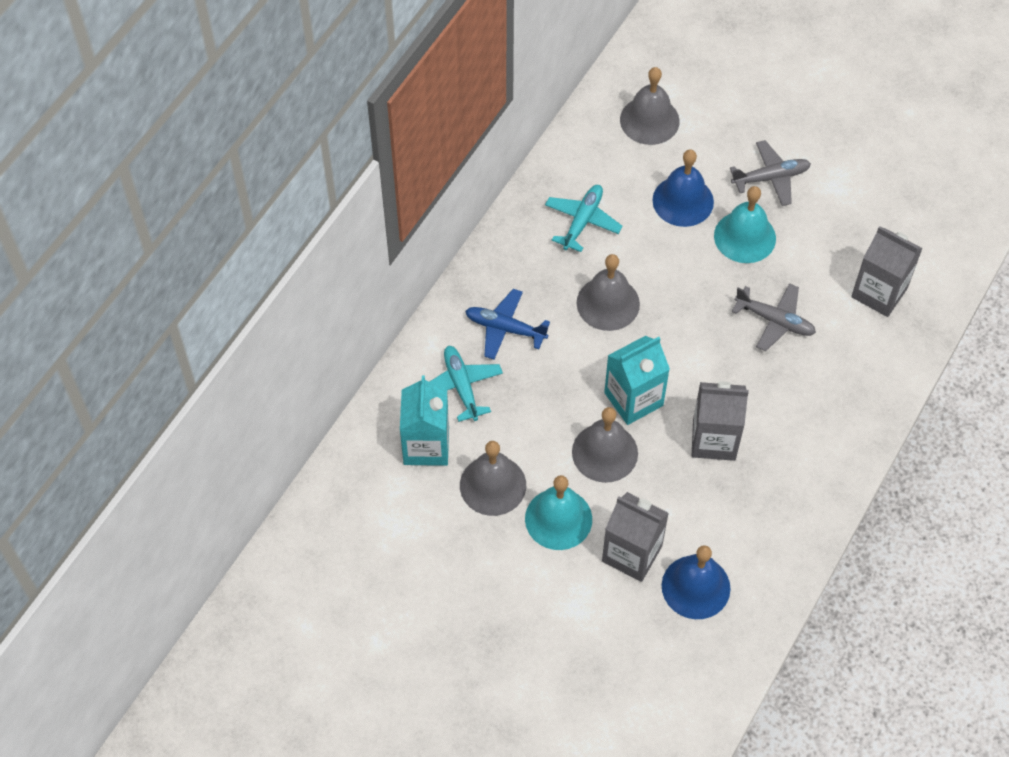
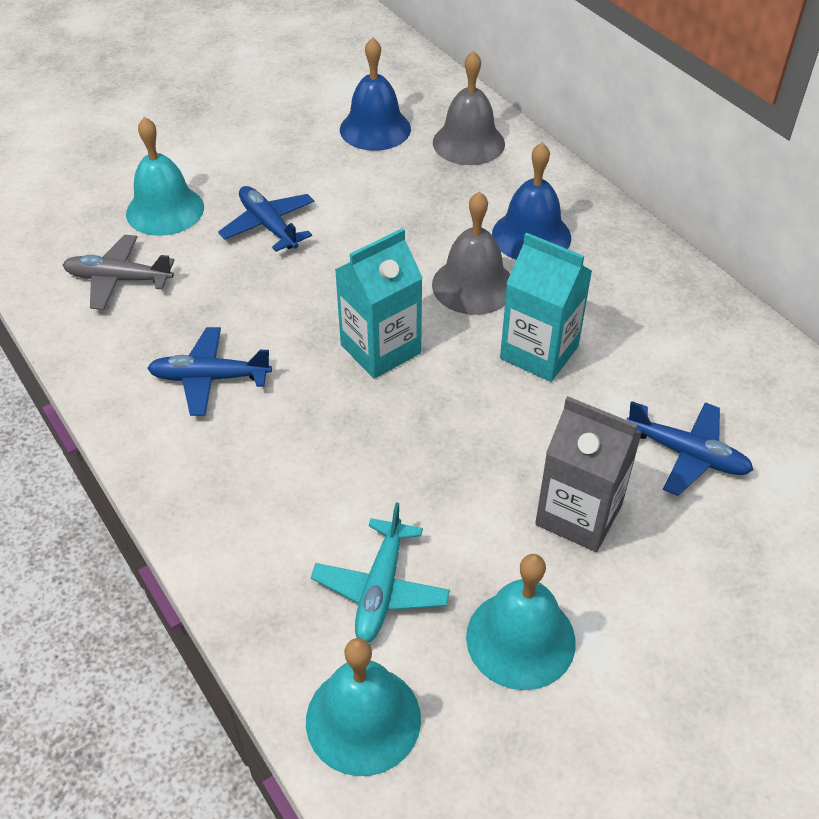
blue plane: 1 -> 3
grey bell: 4 -> 2
grey carton: 3 -> 1
grey plane: 2 -> 1
turquoise bell: 2 -> 3
turquoise plane: 2 -> 1

